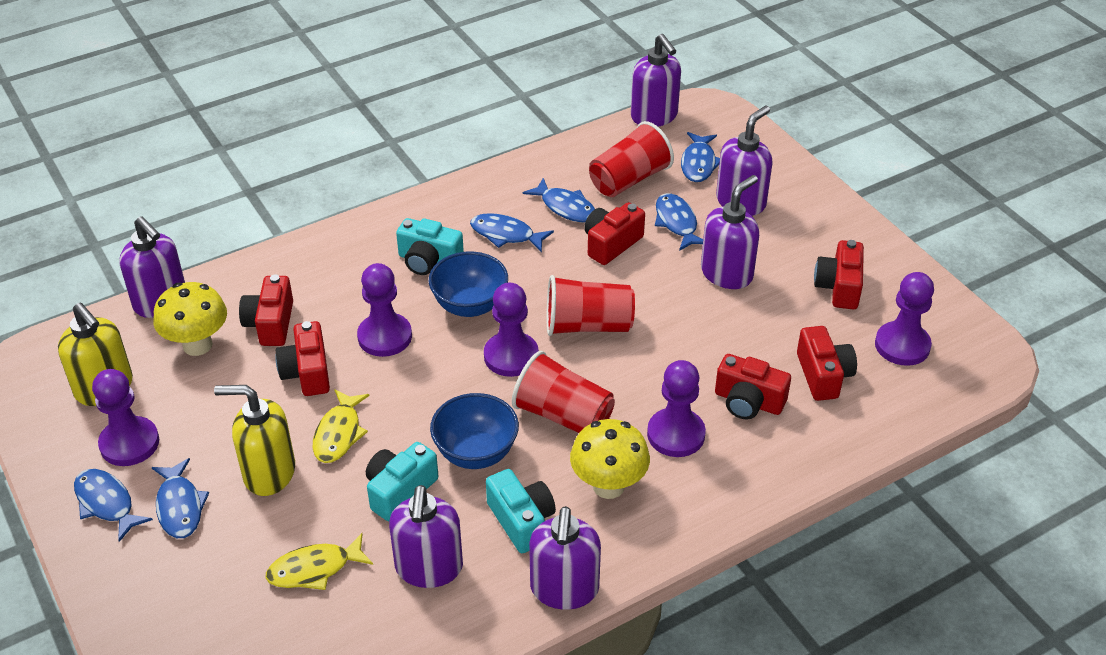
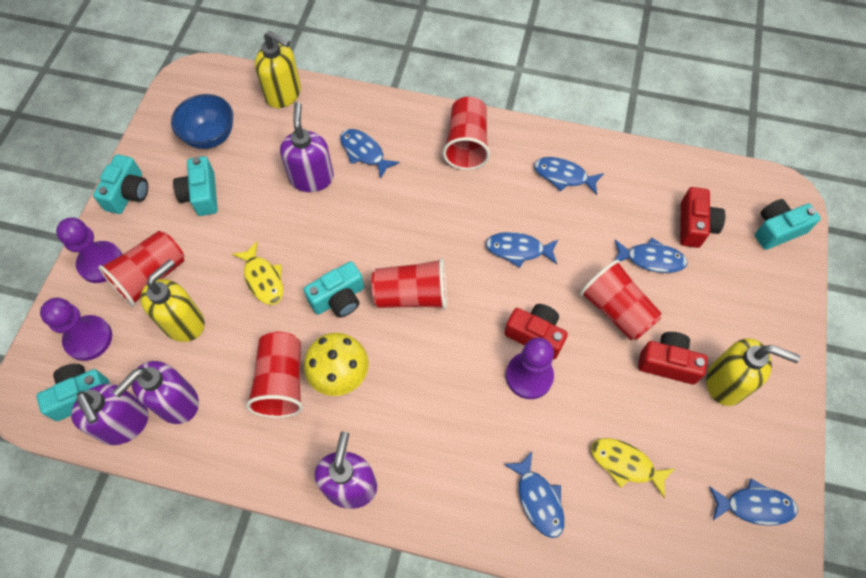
blue bowl: 2 -> 1
purple pawn: 5 -> 3
purple soap dispenser: 6 -> 4
red camera: 6 -> 3
red cup: 3 -> 5
turquoise camera: 3 -> 5
yellow mushroom: 2 -> 1
yellow soap dispenser: 2 -> 3

